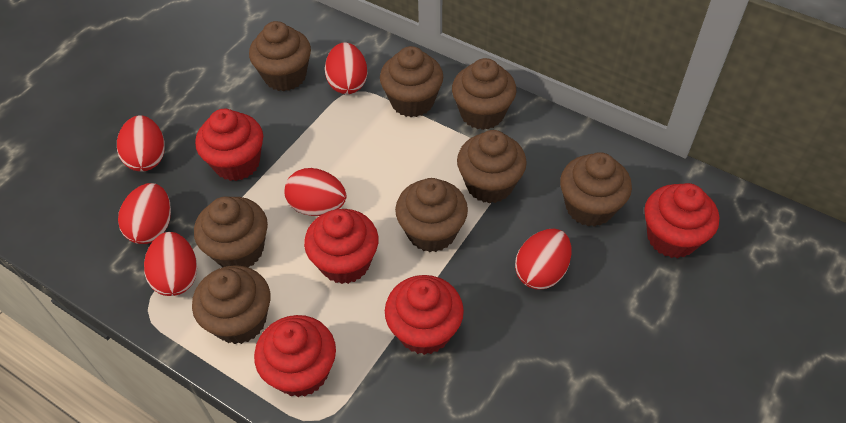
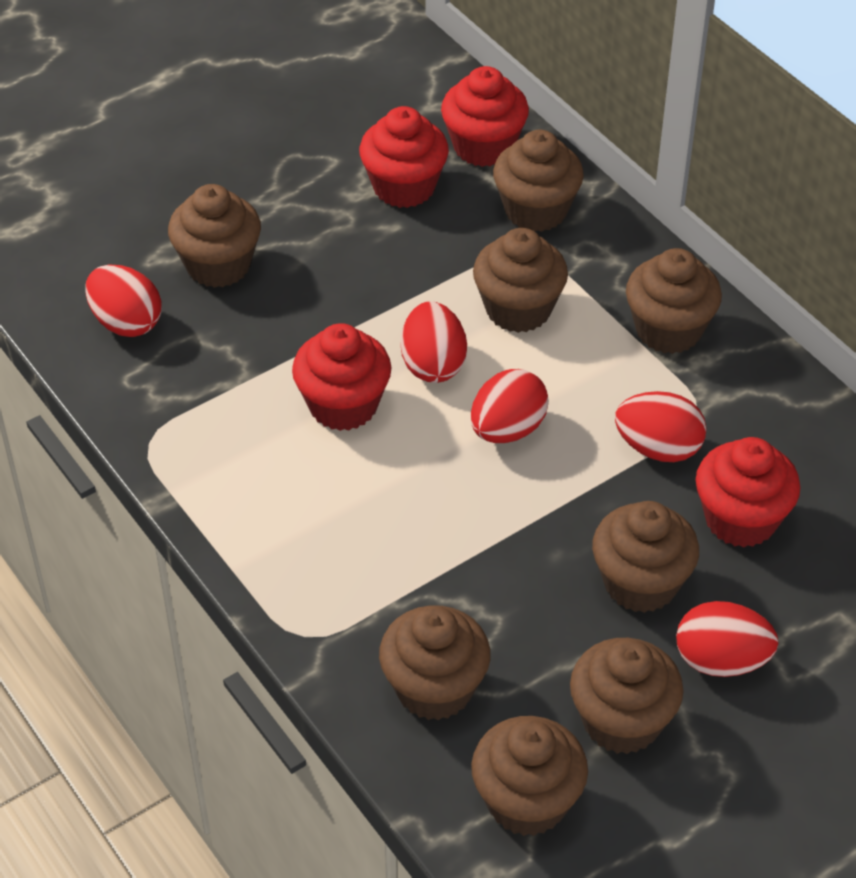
red cupcake: 5 -> 4
red egg: 6 -> 5

